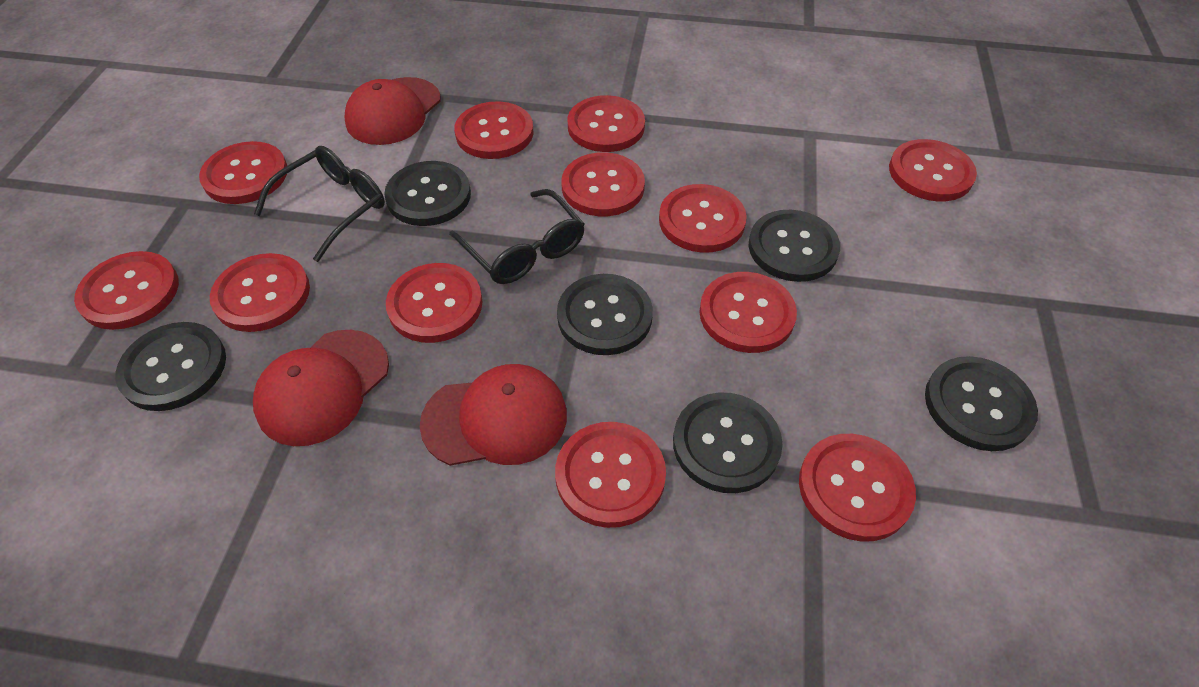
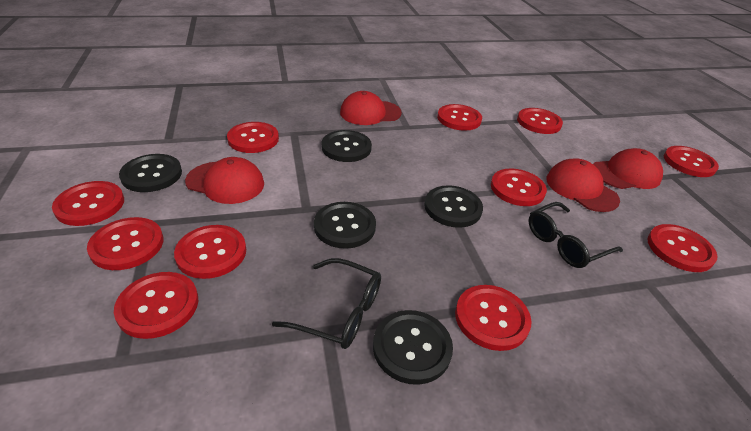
black button: 6 -> 5
red button: 12 -> 11
red cap: 3 -> 4

